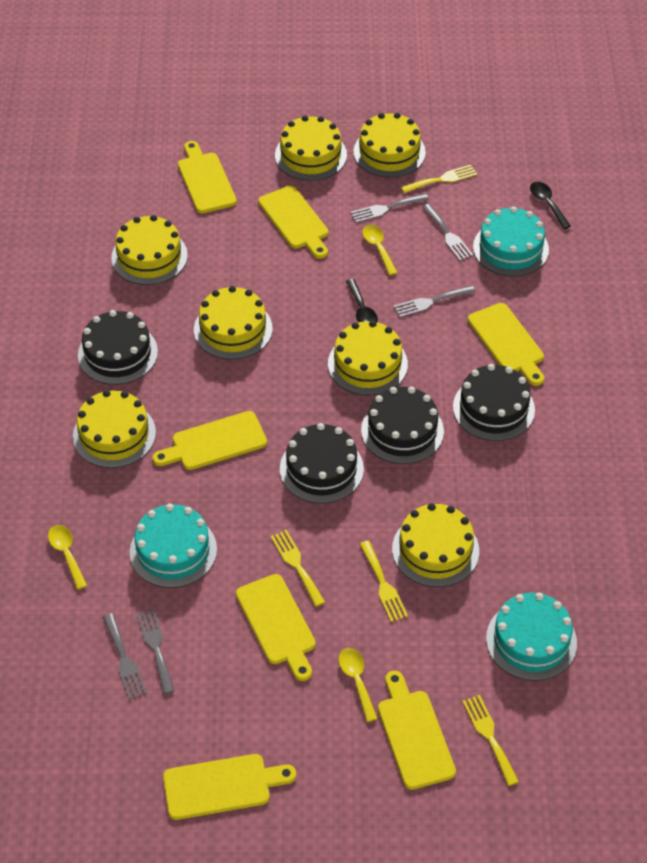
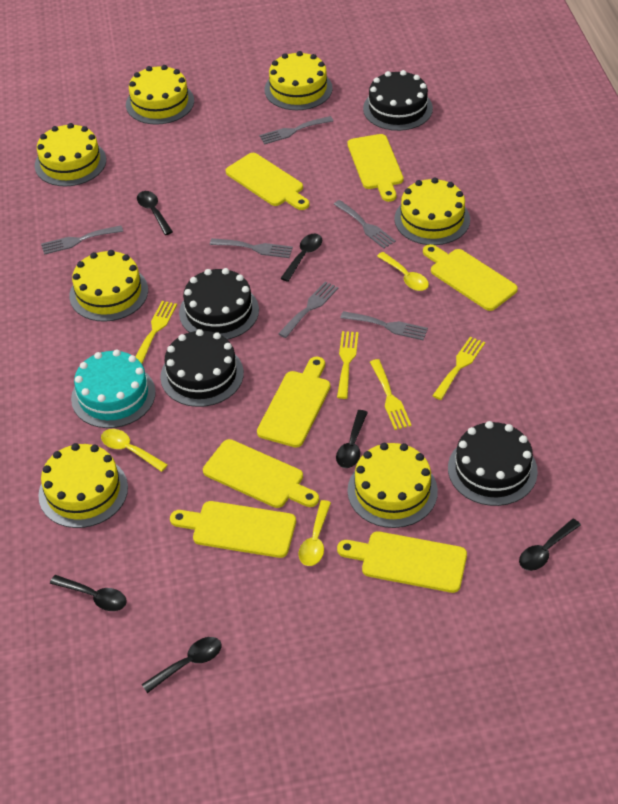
black spoon: 2 -> 6
grey fork: 5 -> 6
turquoise cake: 3 -> 1

